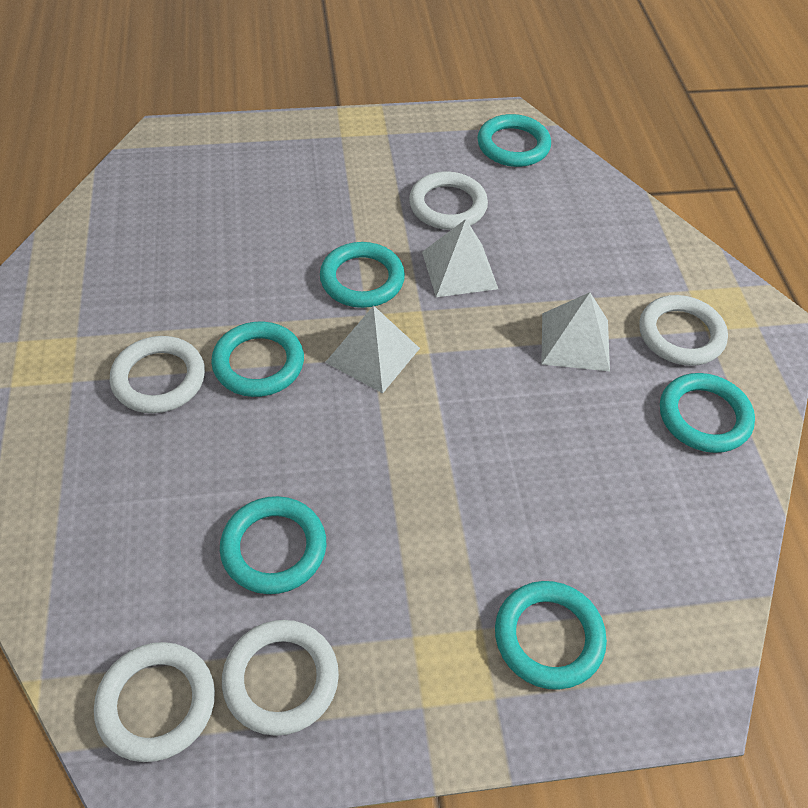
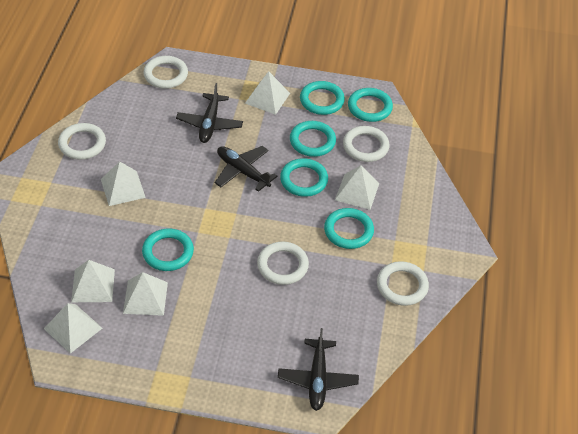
black plane: 0 -> 3
white pyramid: 3 -> 6

